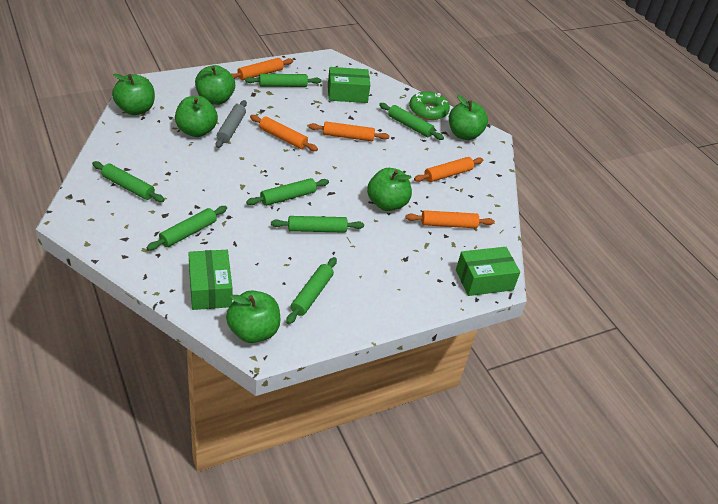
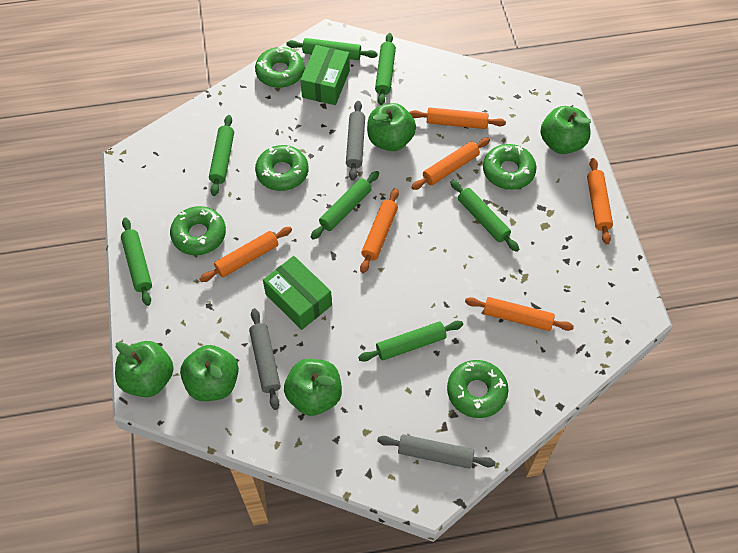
green apple: 6 -> 5
green box: 3 -> 2
green donut: 1 -> 5
grey rolling pin: 1 -> 3
orange rolling pin: 5 -> 6

